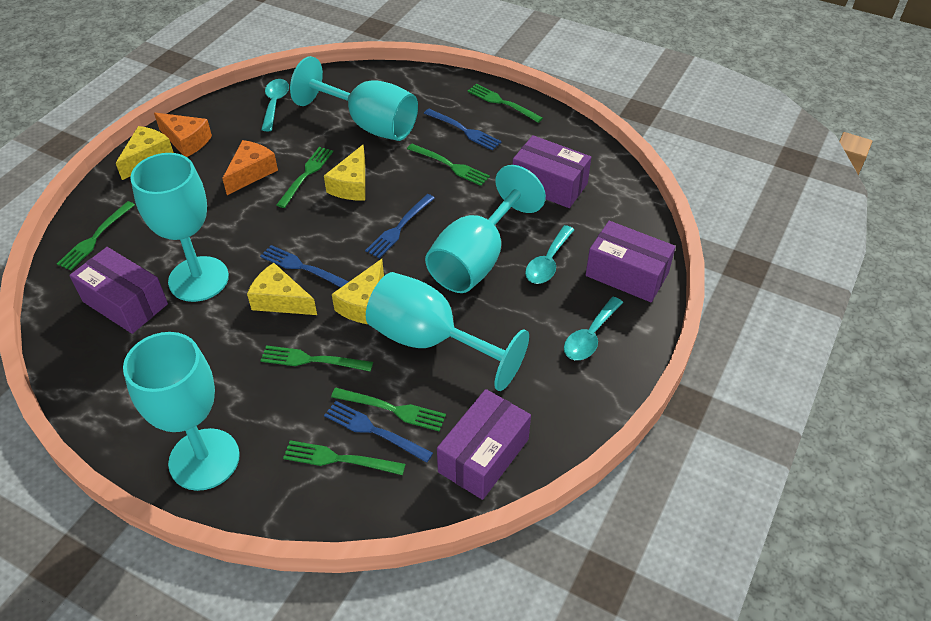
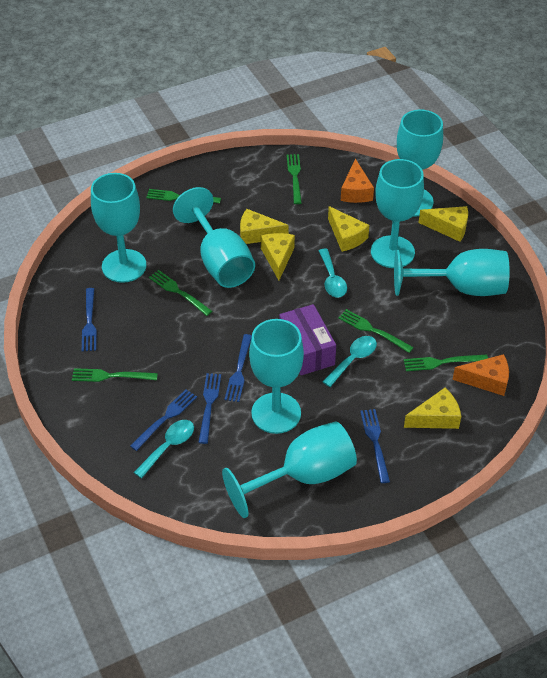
blue fork: 4 -> 5
green fork: 7 -> 6
purple box: 4 -> 1
turquoise goblet: 5 -> 7
yellow cheese: 4 -> 5

